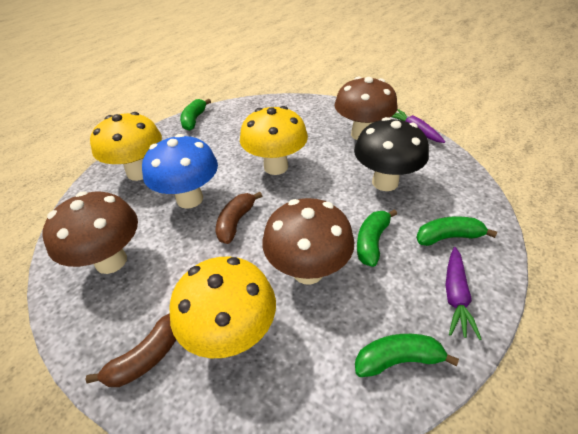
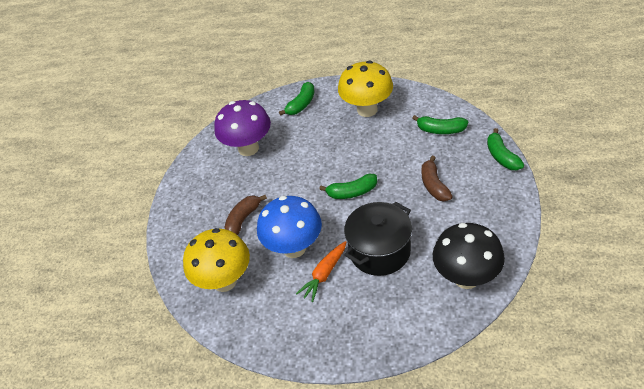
black pot: 0 -> 1
brown mushroom: 3 -> 0
orange carrot: 0 -> 1
purple carrot: 2 -> 0
purple mushroom: 0 -> 1
yellow mushroom: 3 -> 2

